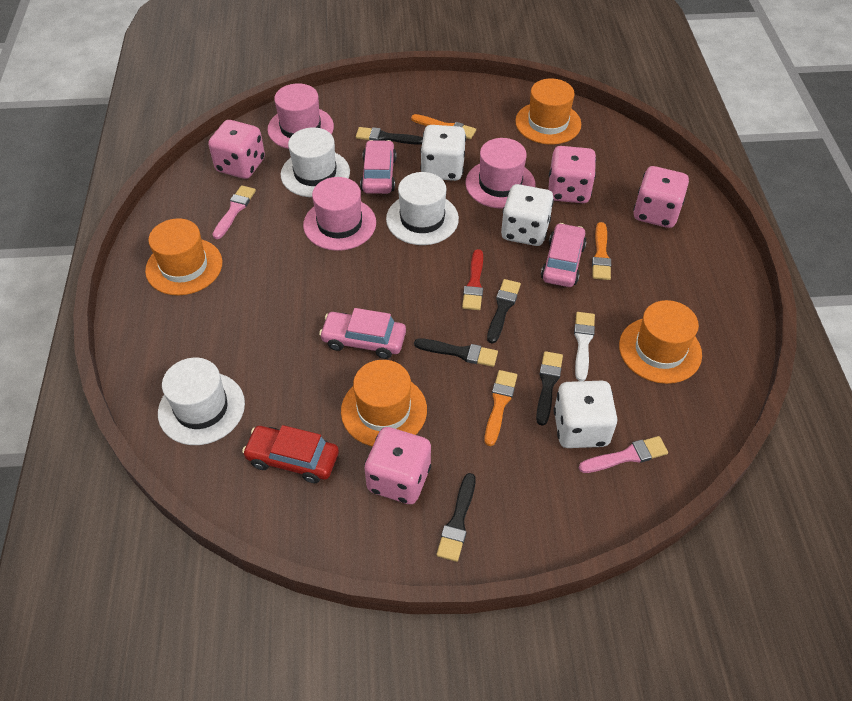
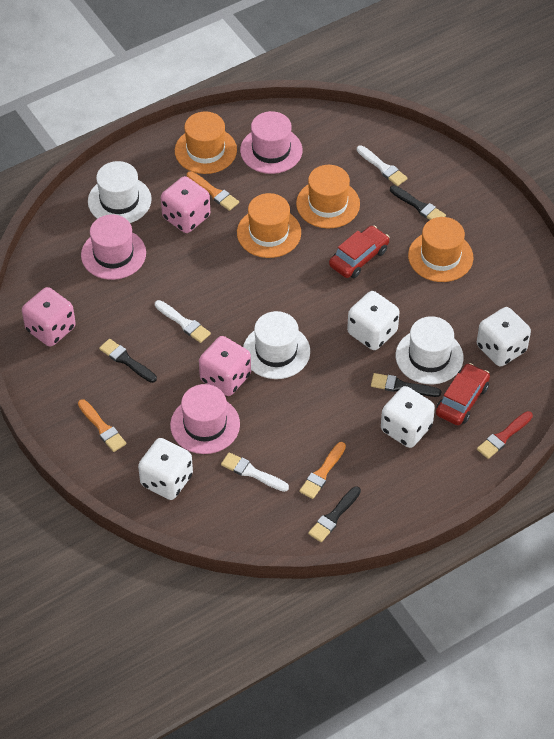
black brush: 5 -> 4
pink brush: 2 -> 0
pink car: 3 -> 0
pink dice: 4 -> 3
red car: 1 -> 2
white brush: 1 -> 3
white dice: 3 -> 4

